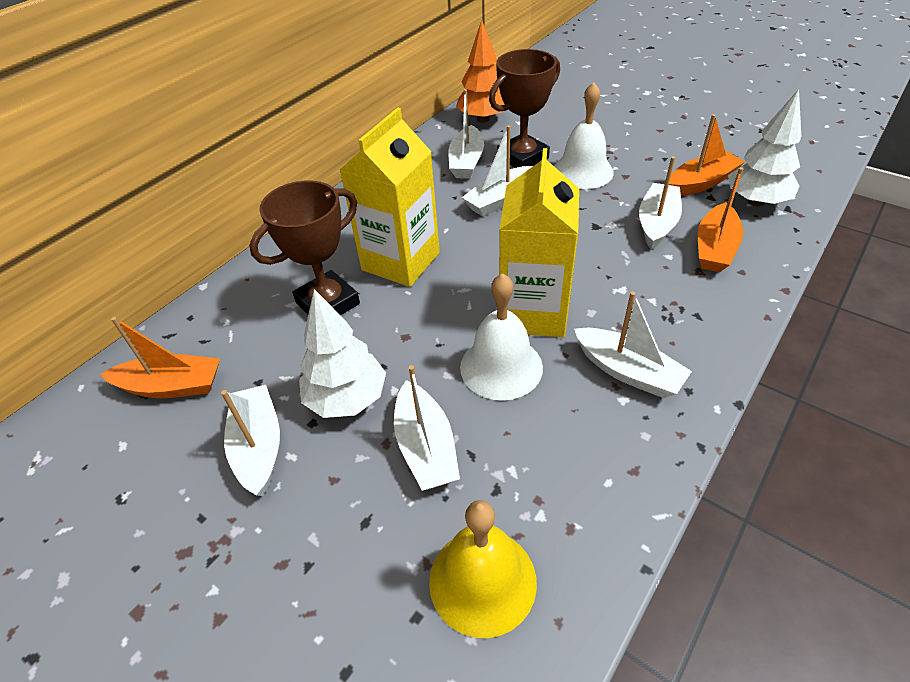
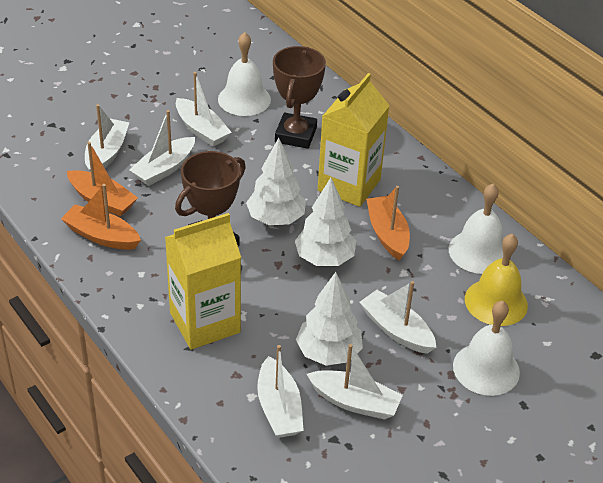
orange tree: 1 -> 0
white bell: 2 -> 3
white tree: 2 -> 3

